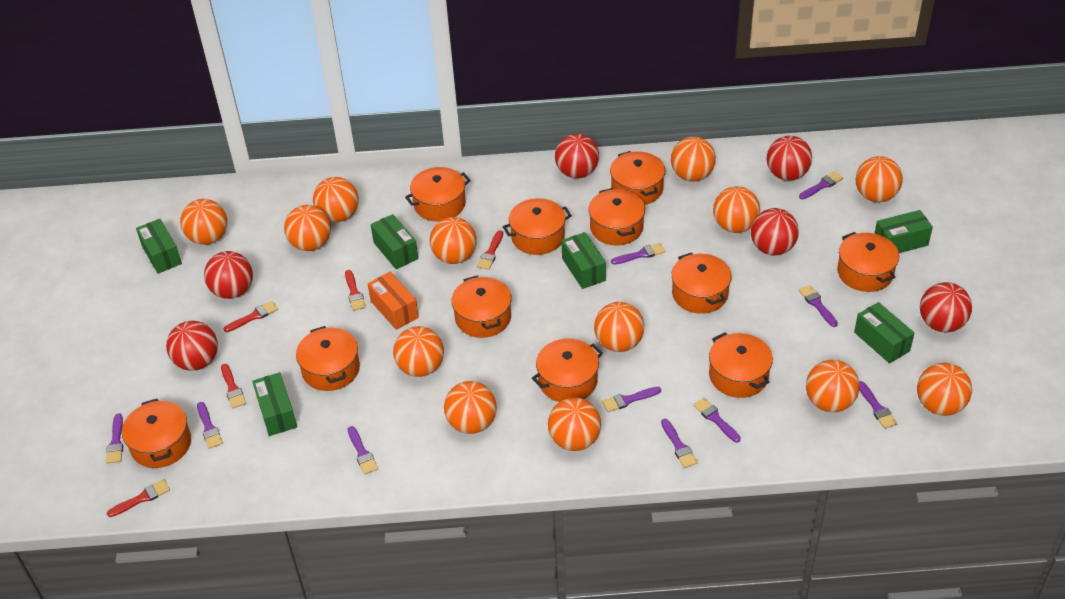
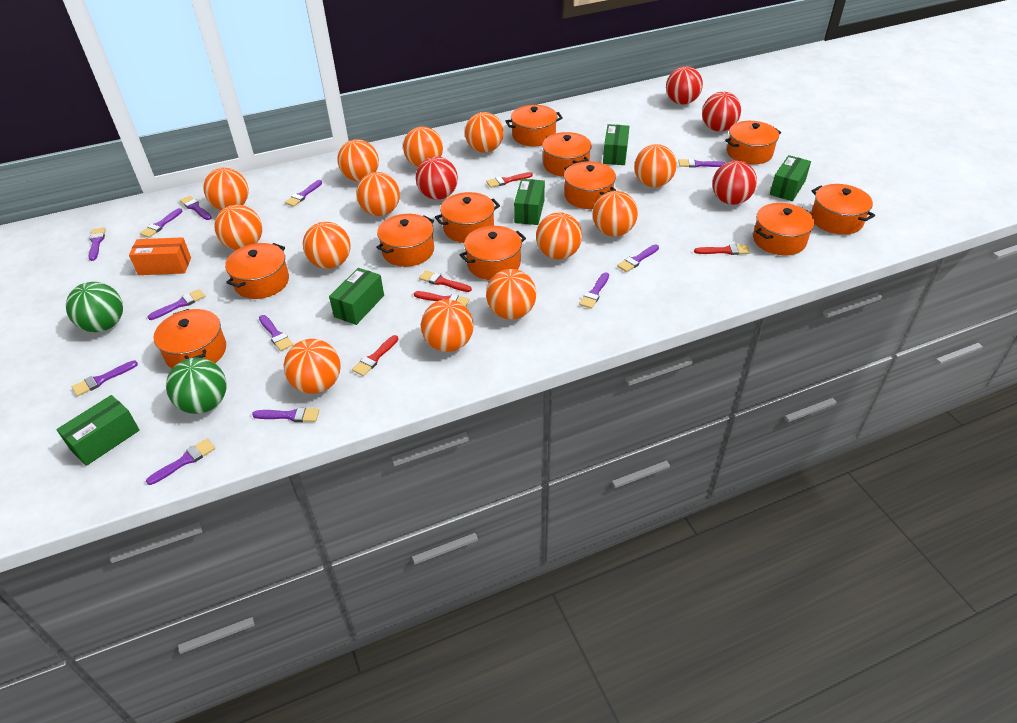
green ball: 0 -> 2
green box: 6 -> 5
purple brush: 10 -> 12
red ball: 6 -> 4

